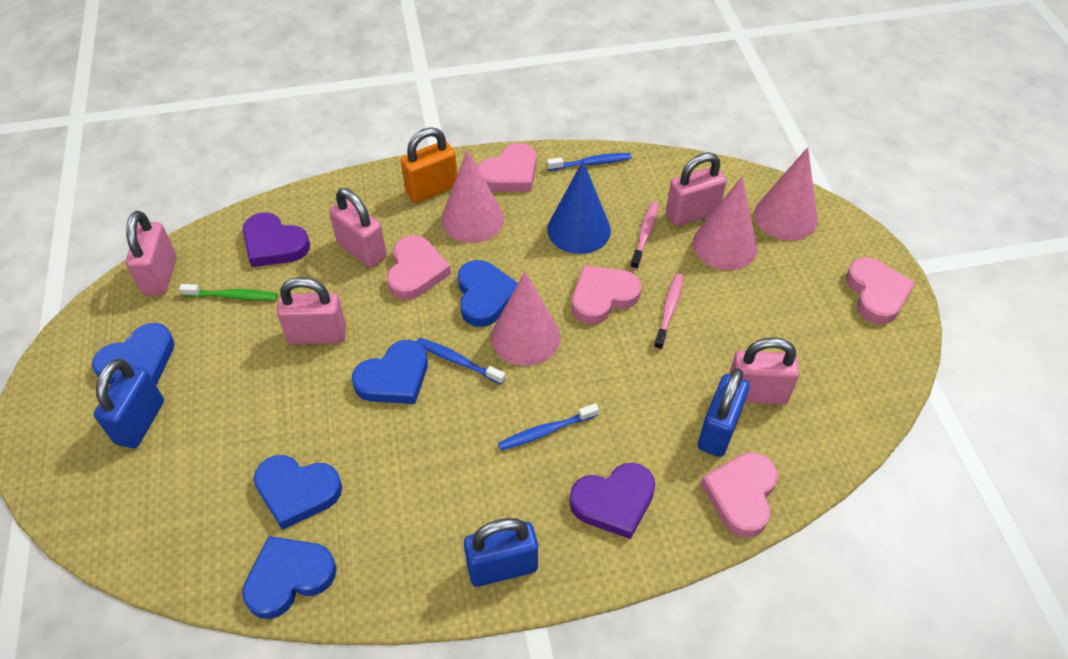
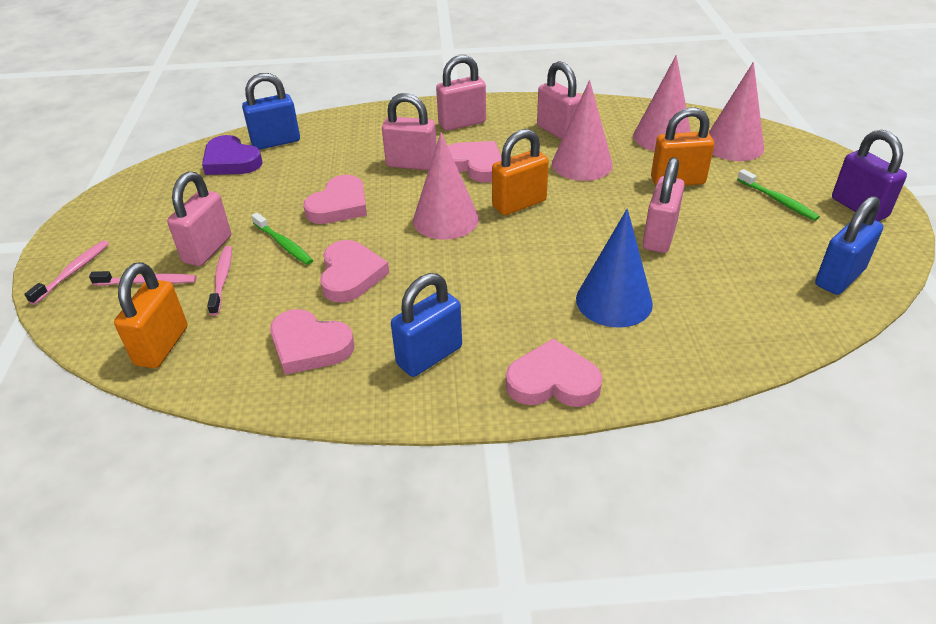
blue heart: 5 -> 0
blue toothbrush: 3 -> 0
green toothbrush: 1 -> 2
orange padlock: 1 -> 3
pink toothbrush: 2 -> 3
purple heart: 2 -> 1
purple padlock: 0 -> 1

